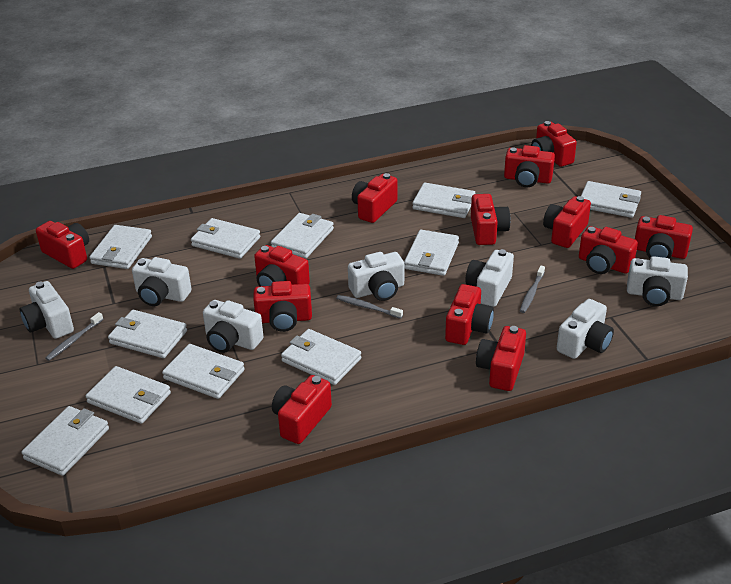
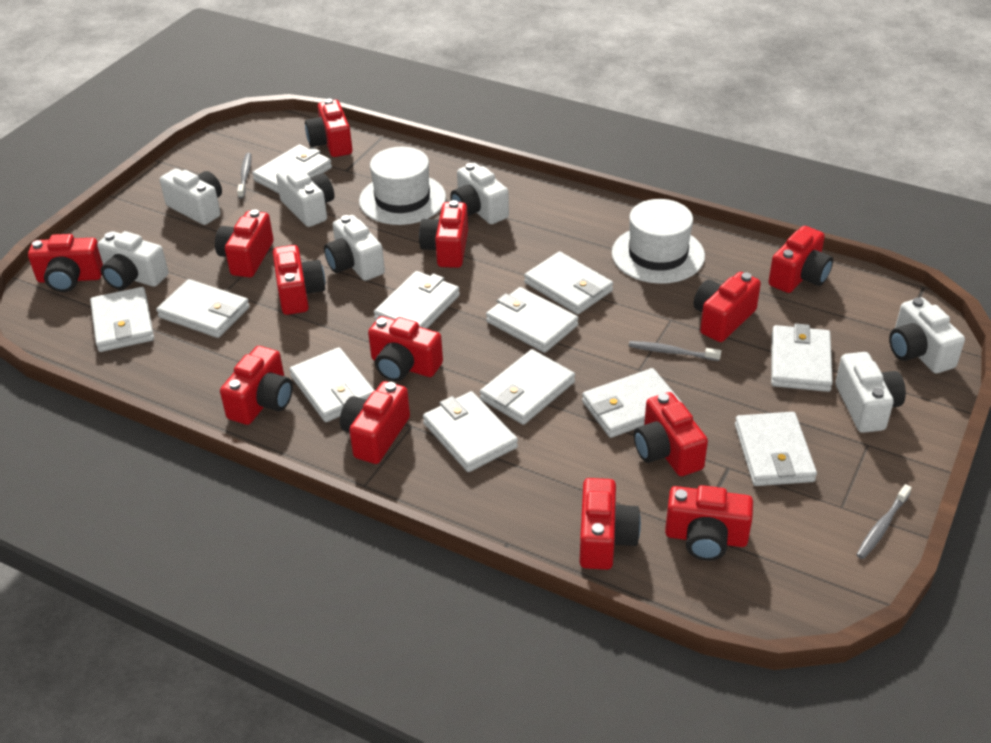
white hat: 0 -> 2
white wallet: 11 -> 12

